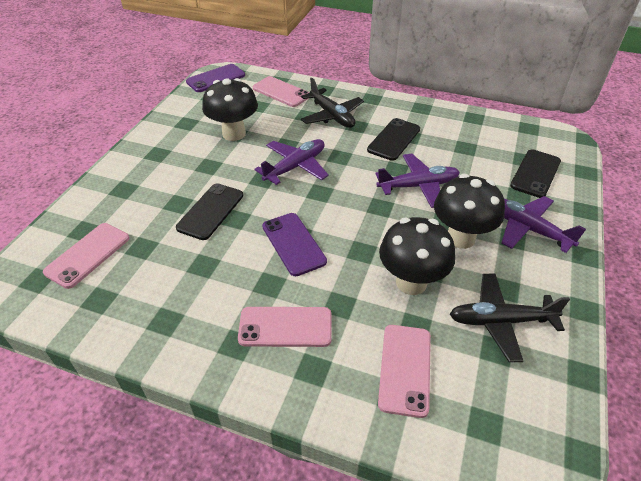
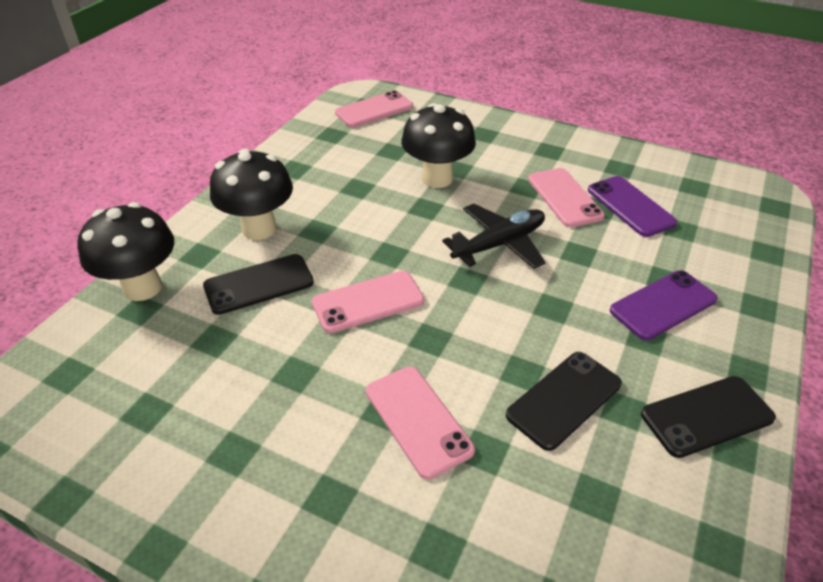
black plane: 2 -> 1
purple plane: 3 -> 0

